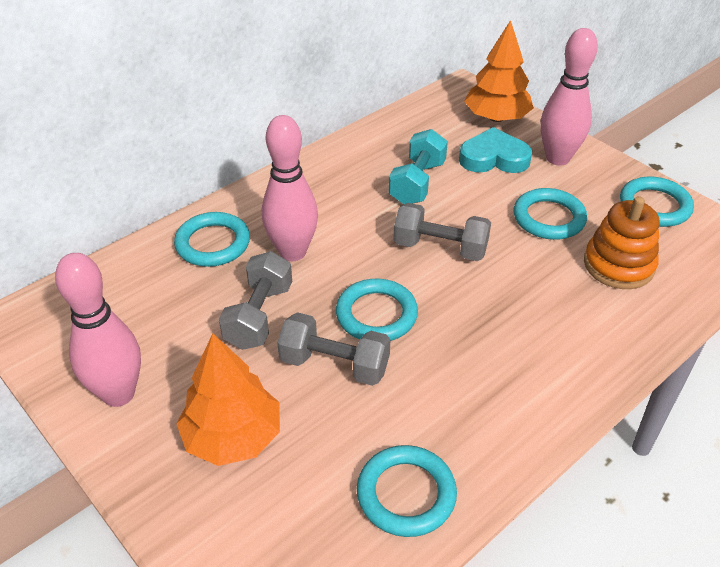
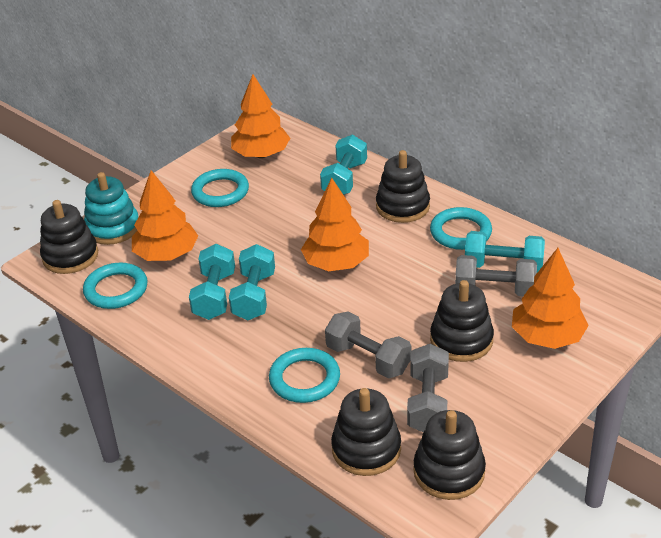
black stacking toy: 0 -> 5
orange stacking toy: 1 -> 0
orange tree: 2 -> 4
pink bowling pin: 3 -> 0
turquoise dumbbell: 1 -> 4
turquoise heart: 1 -> 0
turquoise ring: 5 -> 4
turquoise stacking toy: 0 -> 1

